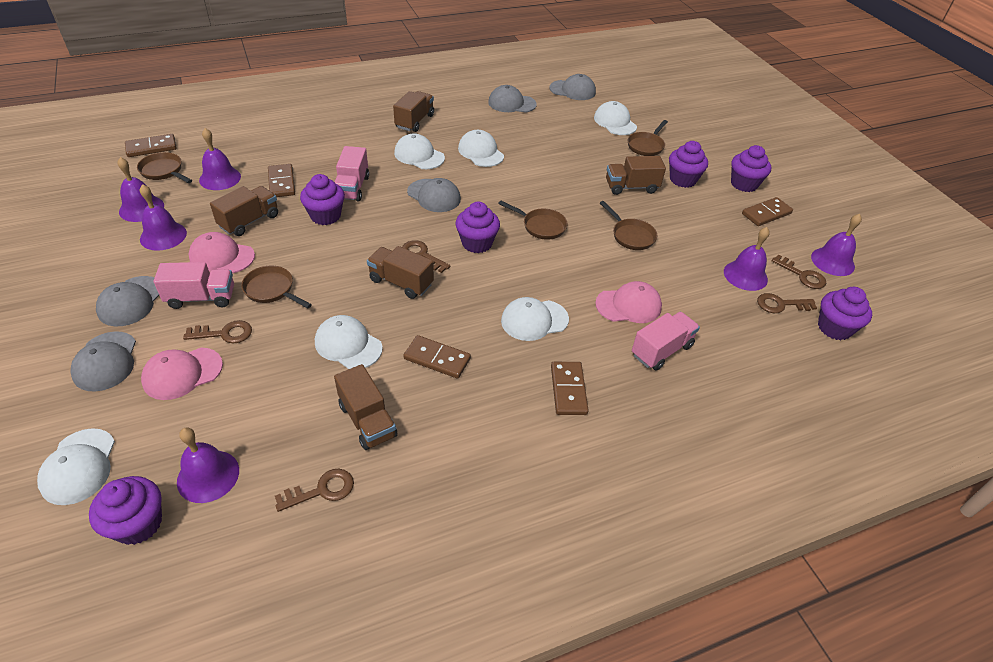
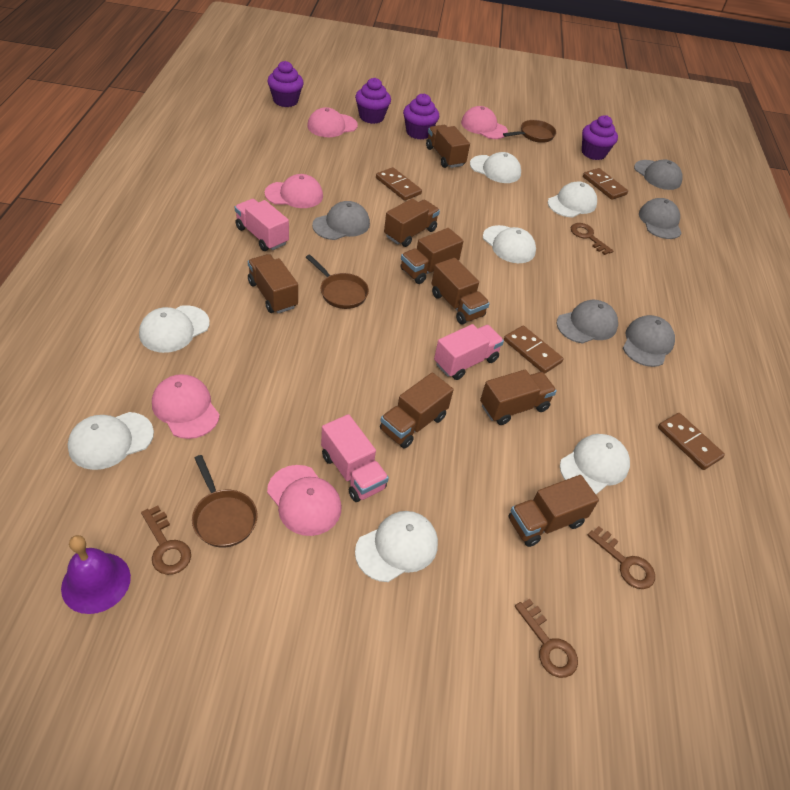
brown domino: 5 -> 4
brown key: 5 -> 4
brown pan: 5 -> 3
brown truck: 5 -> 8
pink cap: 3 -> 5
purple bell: 6 -> 1
purple cupcake: 6 -> 4
white cap: 6 -> 7

